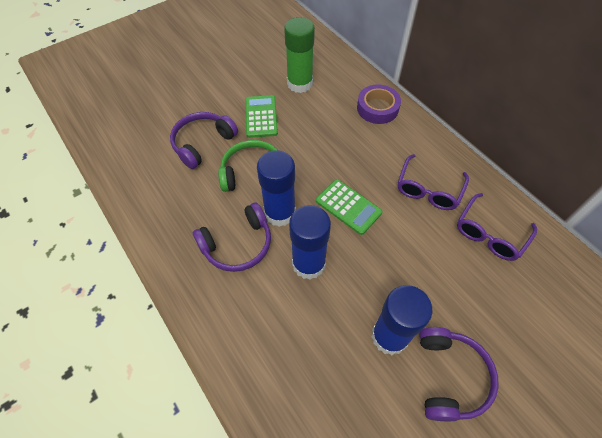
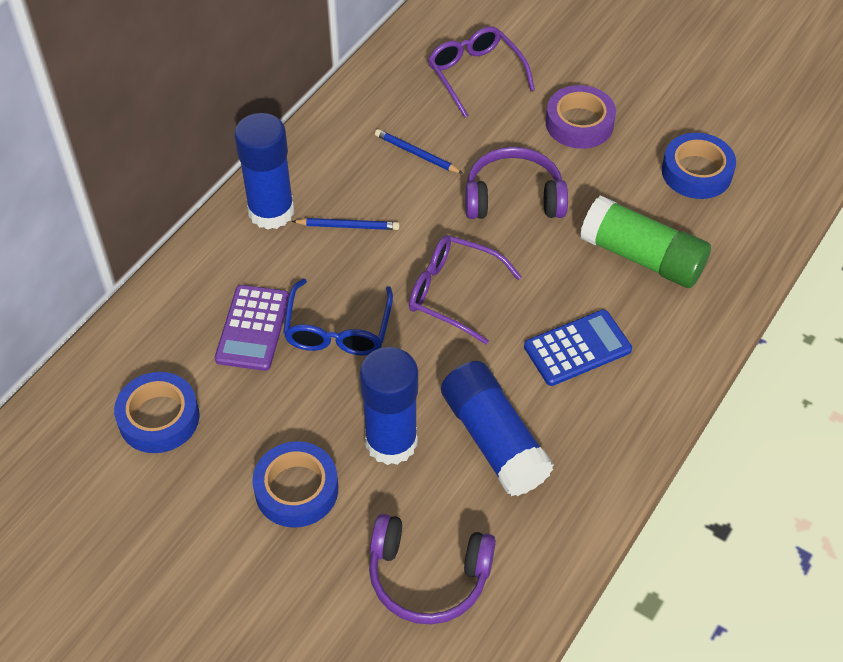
blue calculator: 0 -> 1
blue glasses: 0 -> 1
blue pencil: 0 -> 2
blue tape: 0 -> 3
green calculator: 2 -> 0
green headphones: 1 -> 0
purple calculator: 0 -> 1
purple headphones: 3 -> 2

